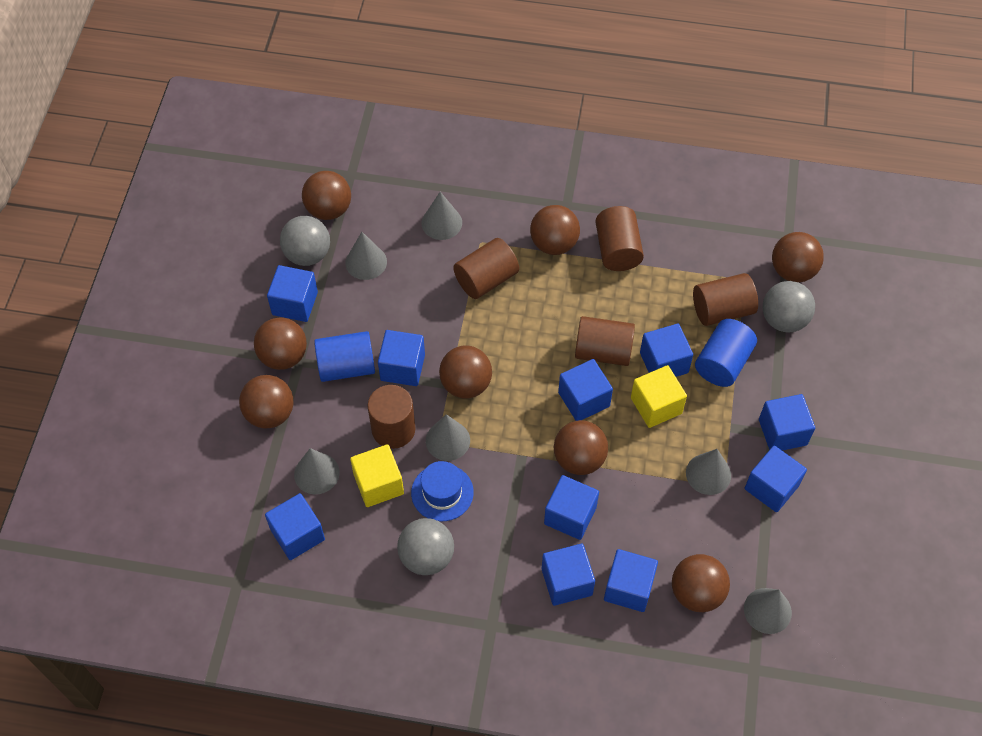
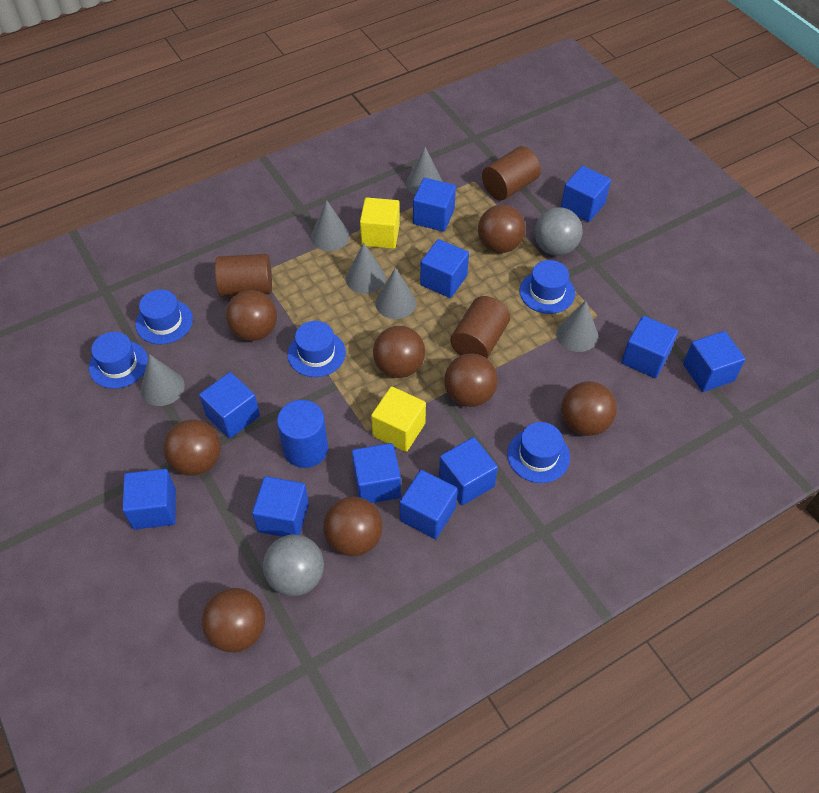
blue cube: 10 -> 11
blue cylinder: 2 -> 1
blue hat: 1 -> 5
brown cylinder: 5 -> 3
grey ball: 3 -> 2

